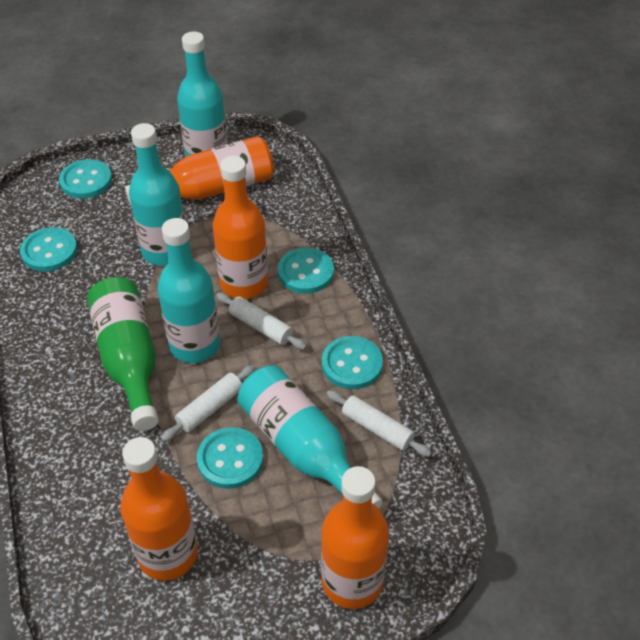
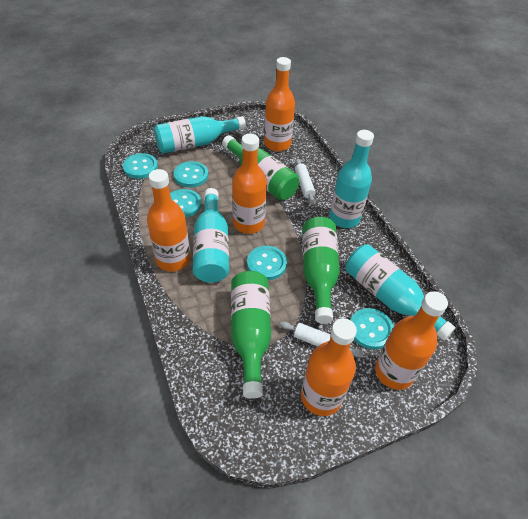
green bottle: 1 -> 3
orange bottle: 4 -> 5
white rolling pin: 3 -> 2

